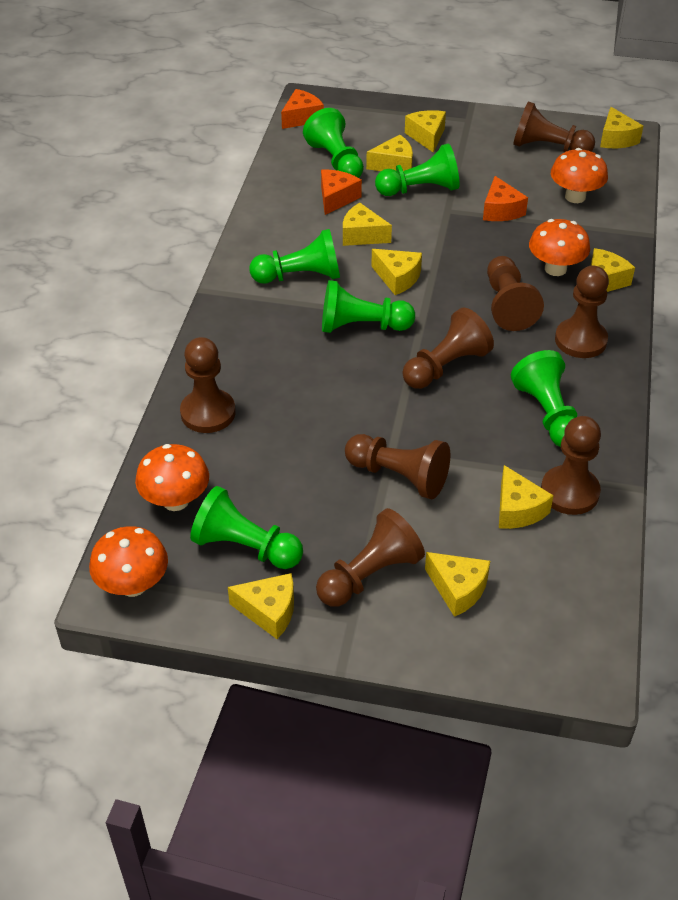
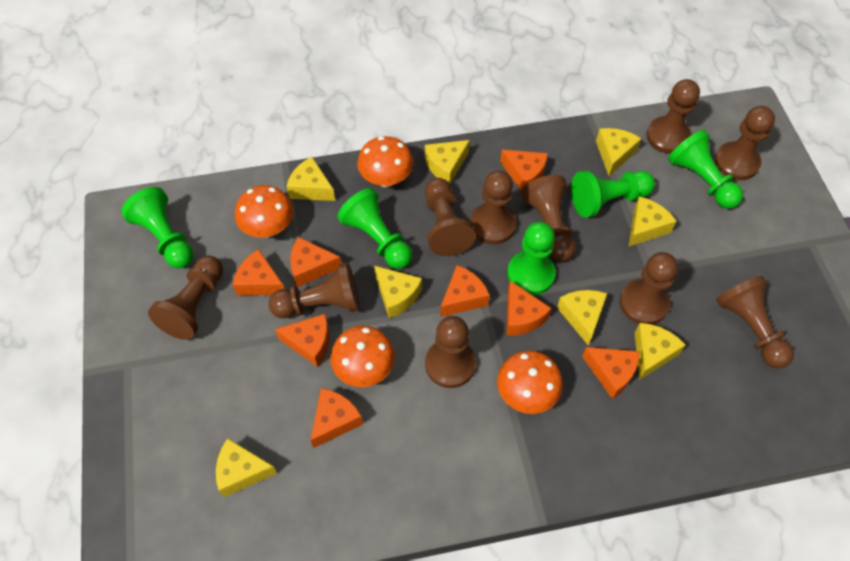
brown pawn: 8 -> 10
green pawn: 6 -> 5
orange cheese: 3 -> 8
yellow cheese: 9 -> 8

